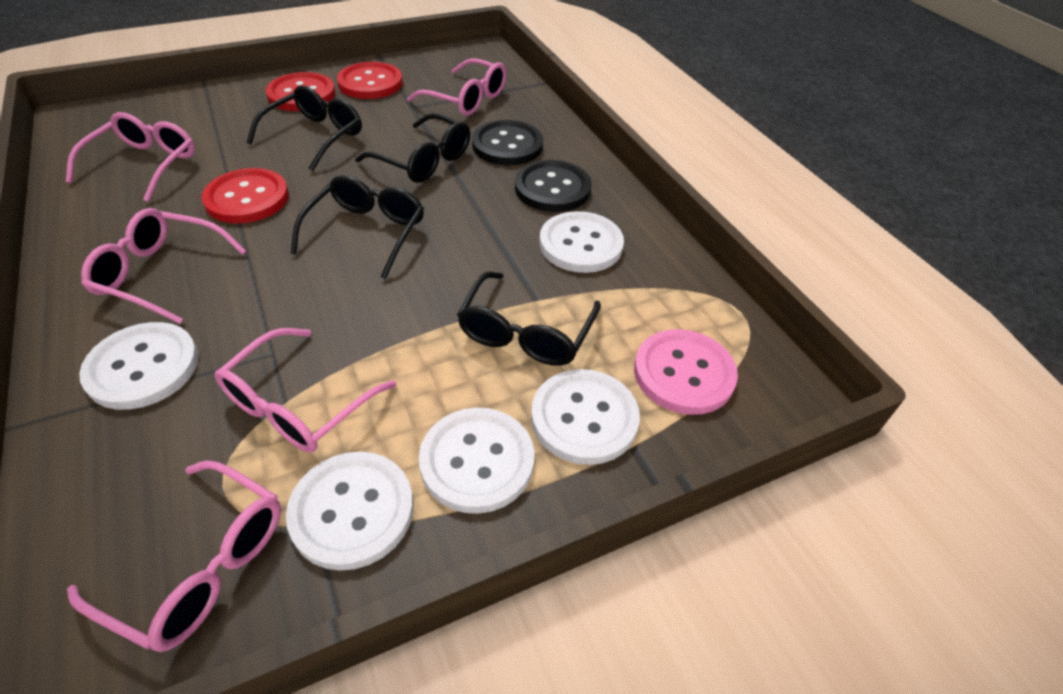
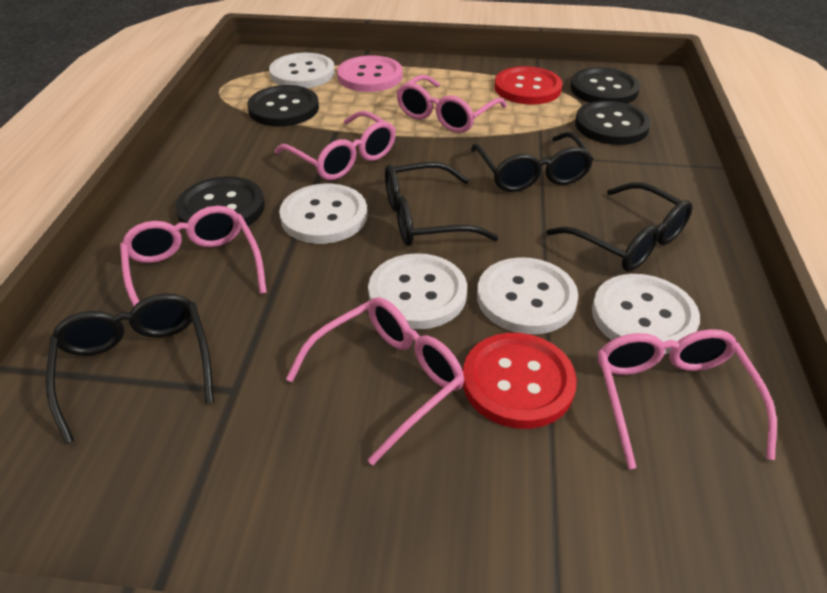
black button: 2 -> 4
red button: 3 -> 2

